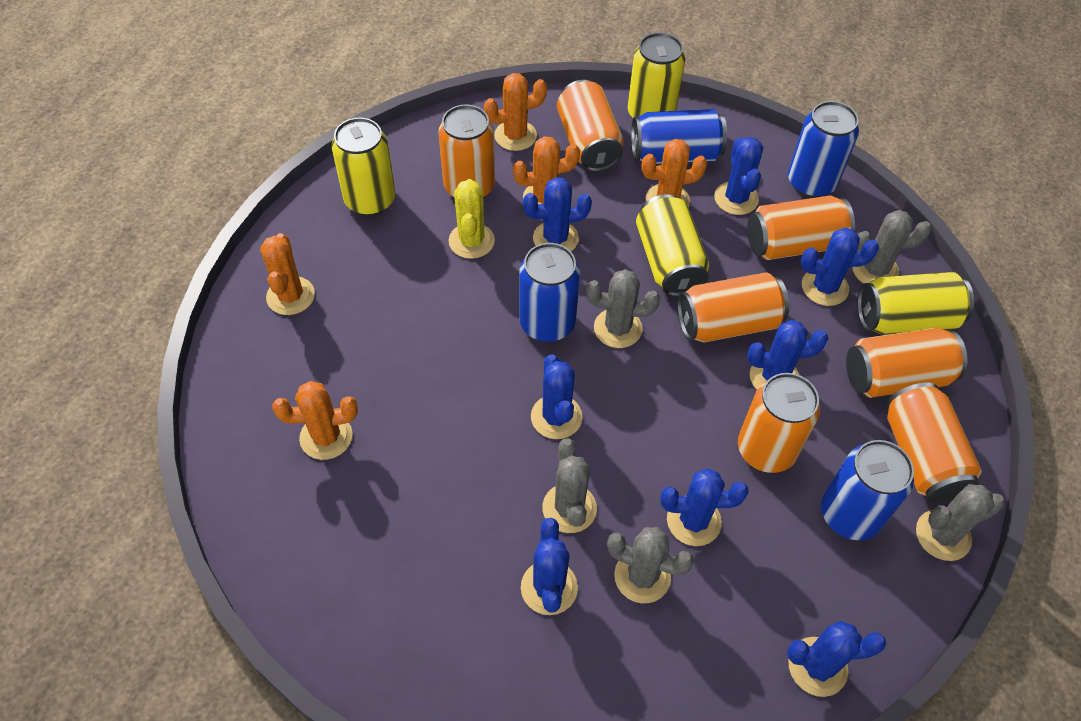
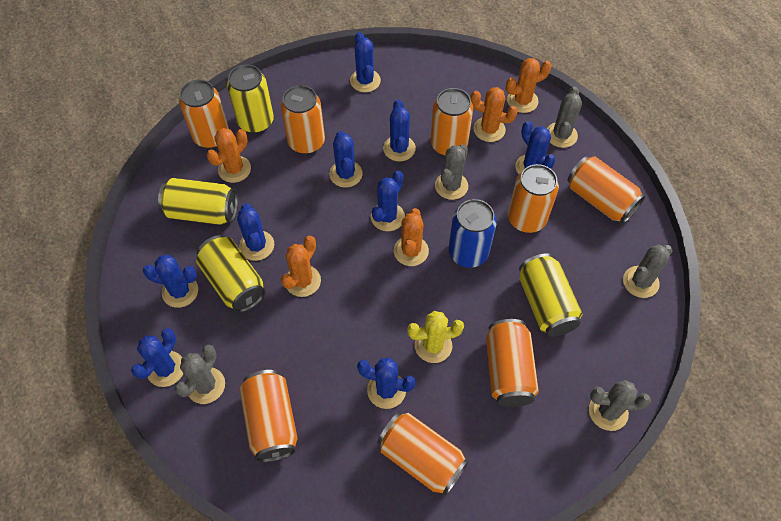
blue cactus: 8 -> 9
blue can: 4 -> 1
orange can: 7 -> 8

